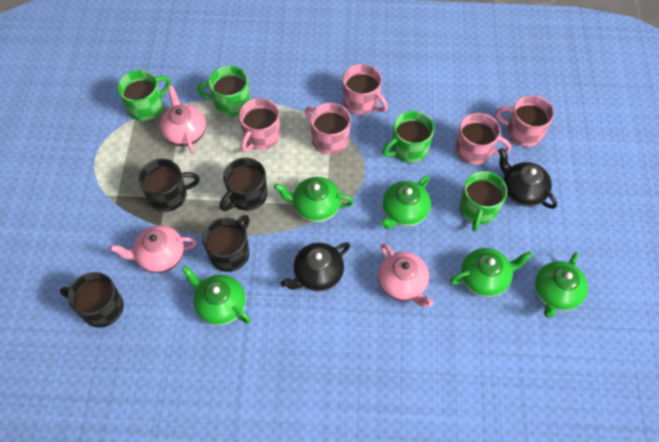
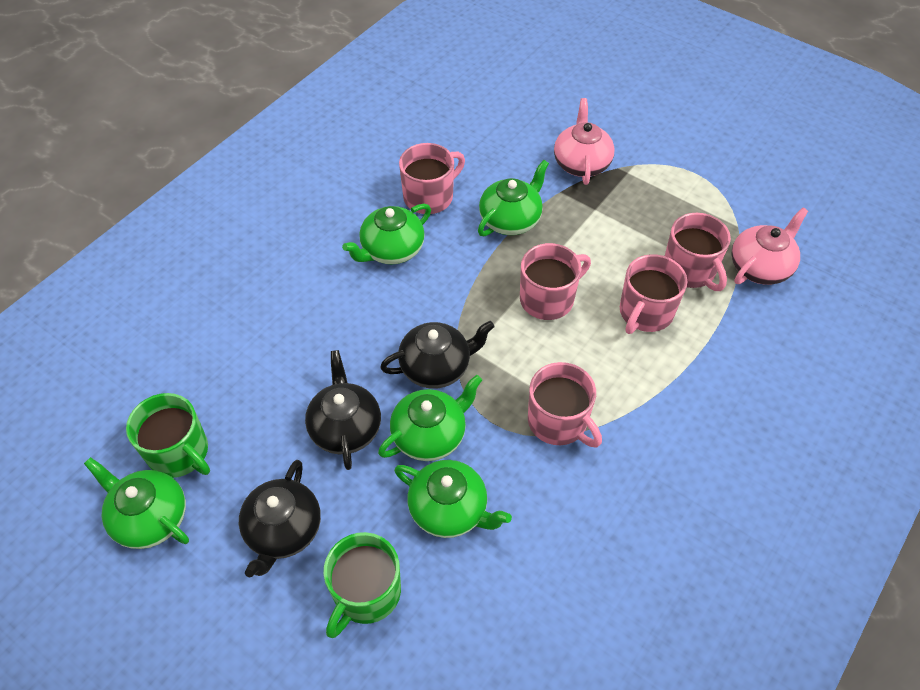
black mug: 4 -> 0
black teapot: 2 -> 3
green mug: 4 -> 2
pink teapot: 3 -> 2

